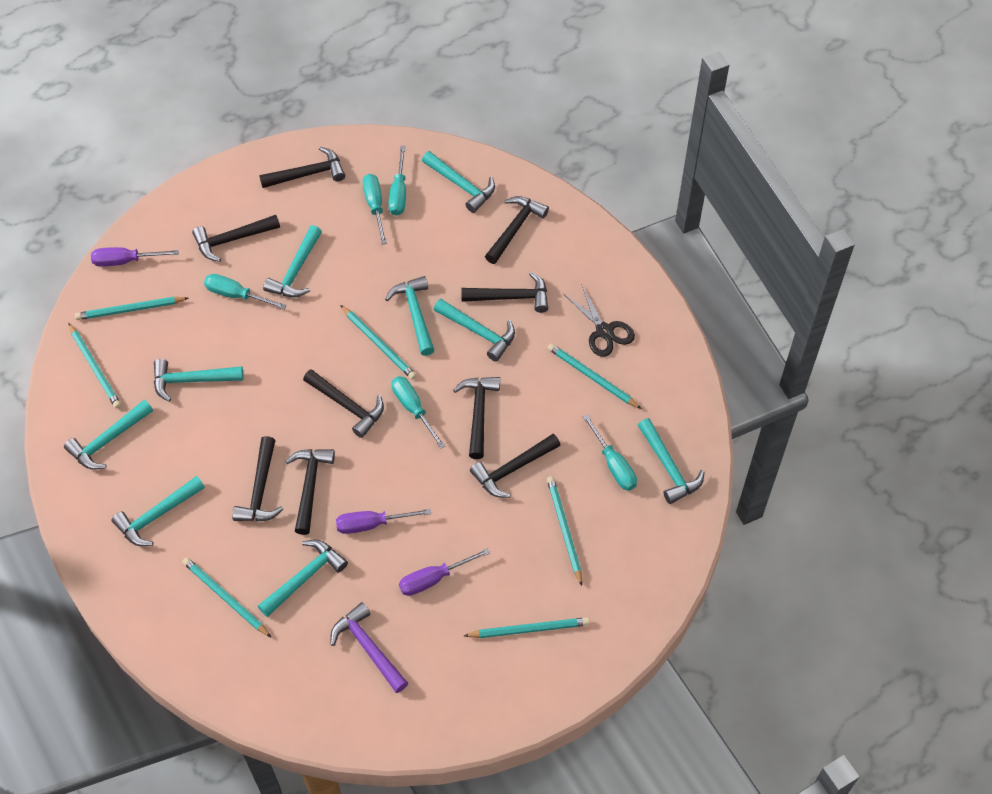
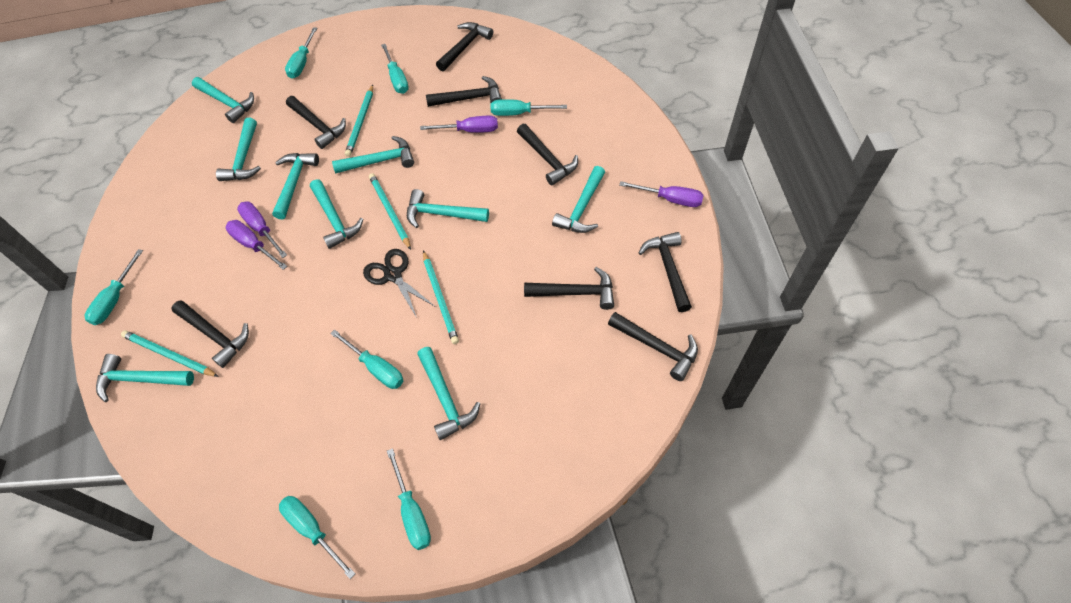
black hammer: 9 -> 8
purple hammer: 1 -> 0
purple screwdriver: 3 -> 4
turquoise pencil: 7 -> 4
turquoise screwdriver: 5 -> 7

